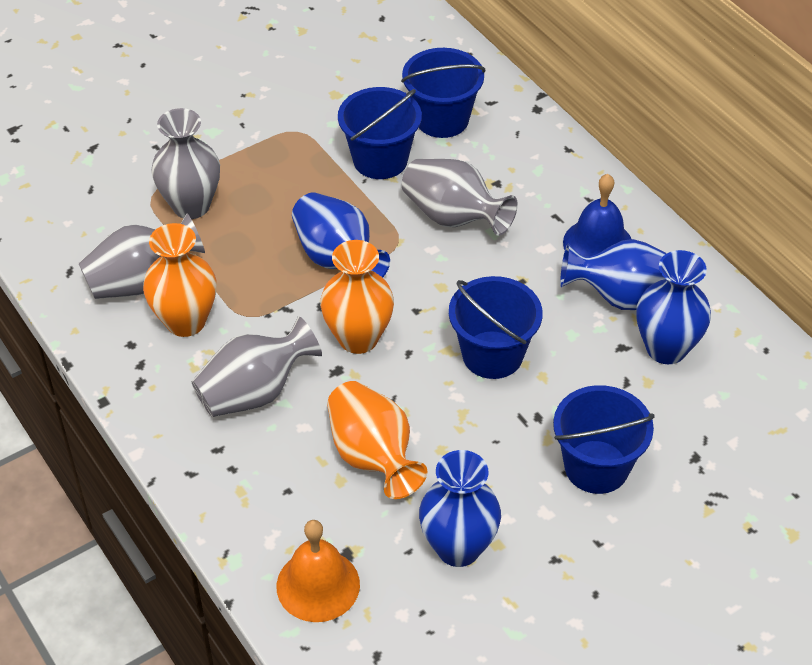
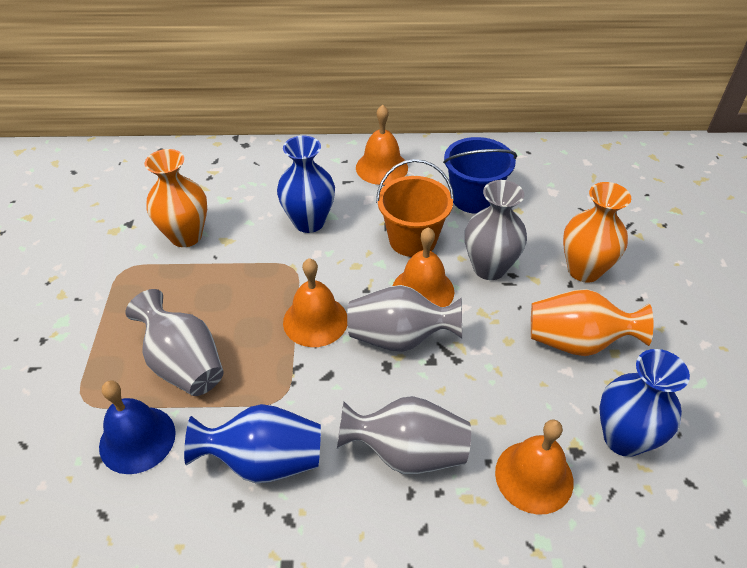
blue bucket: 4 -> 1
blue vase: 4 -> 3
orange bell: 1 -> 4
orange bucket: 0 -> 1

